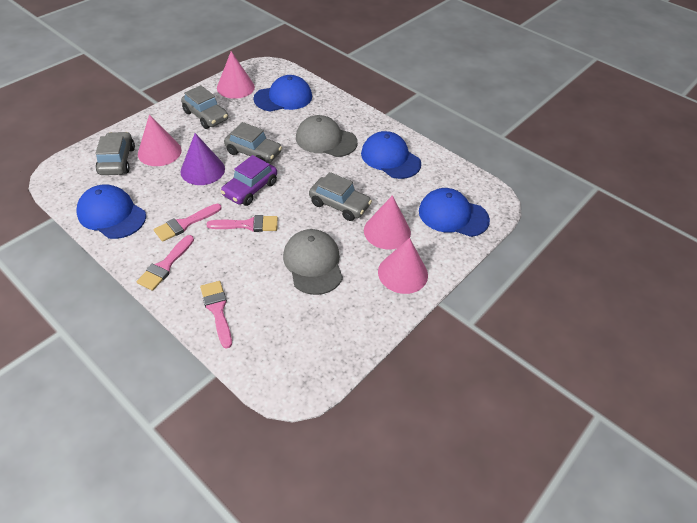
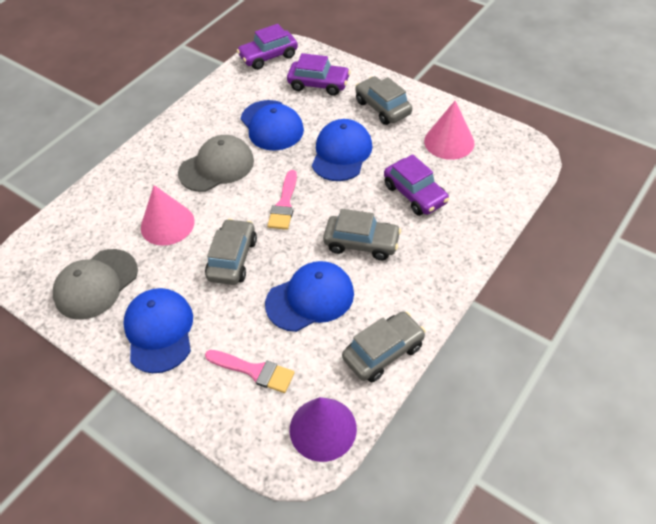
pink brush: 4 -> 2
pink cone: 4 -> 2
purple car: 1 -> 3

